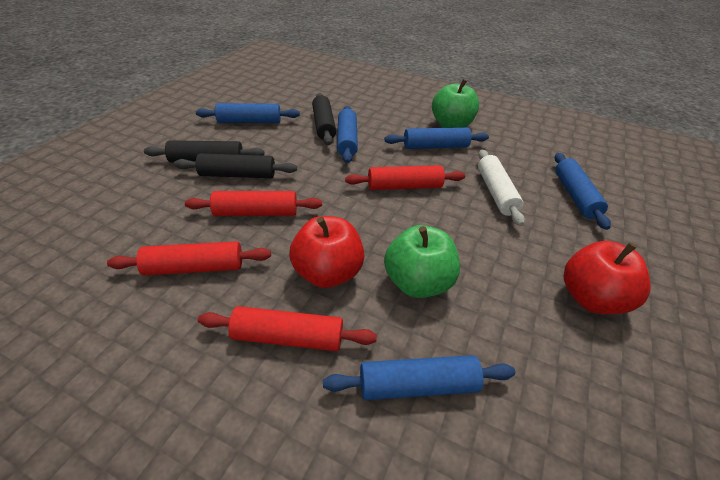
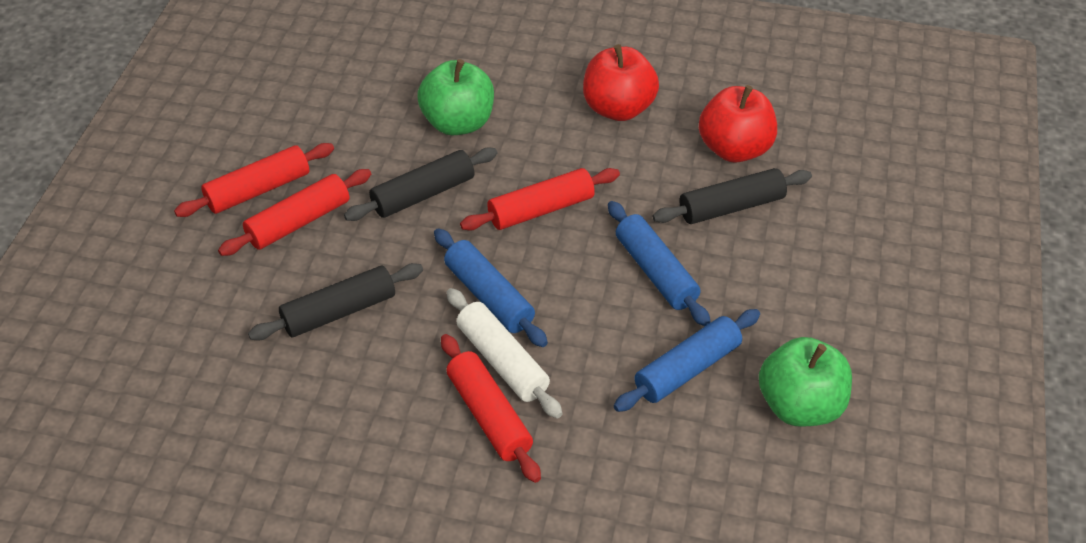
blue rolling pin: 5 -> 3

